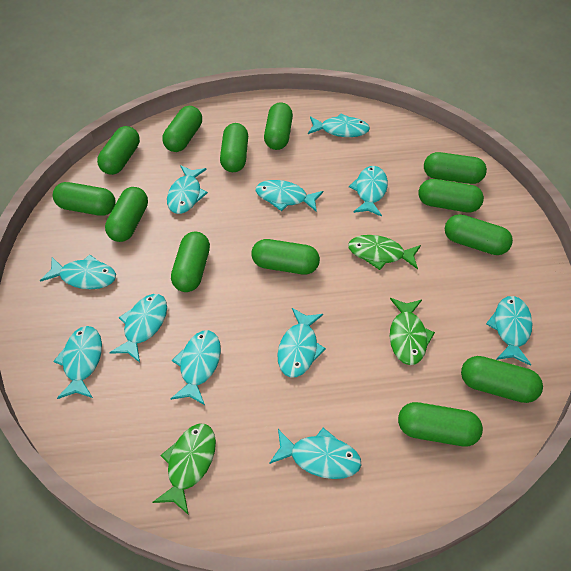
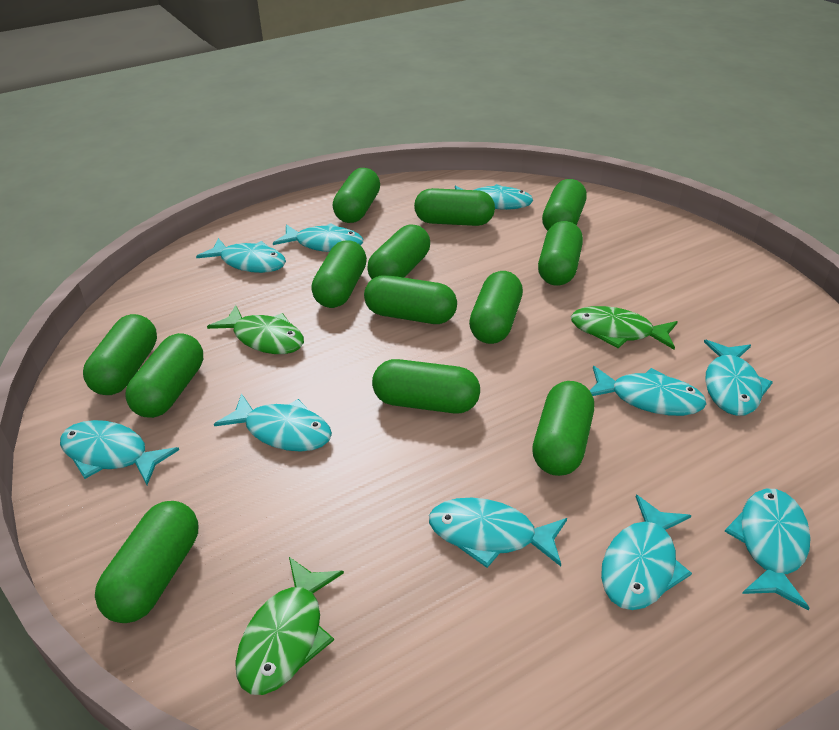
turquoise fish: 11 -> 10

